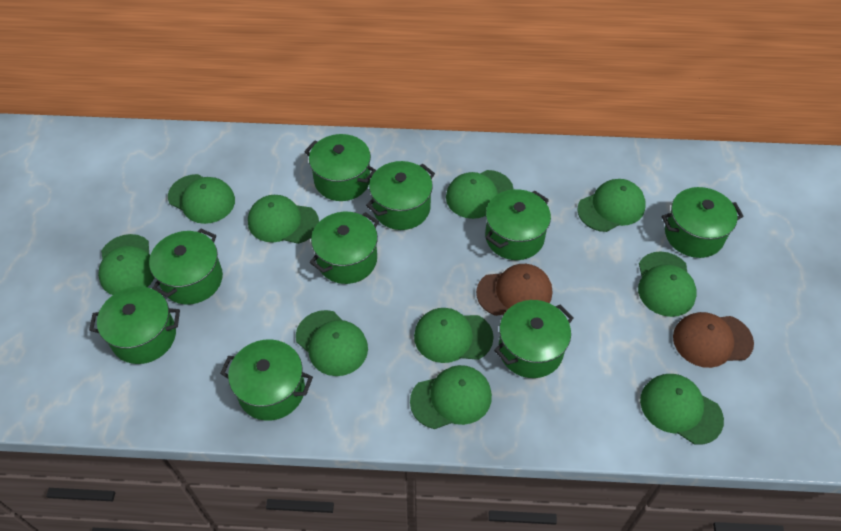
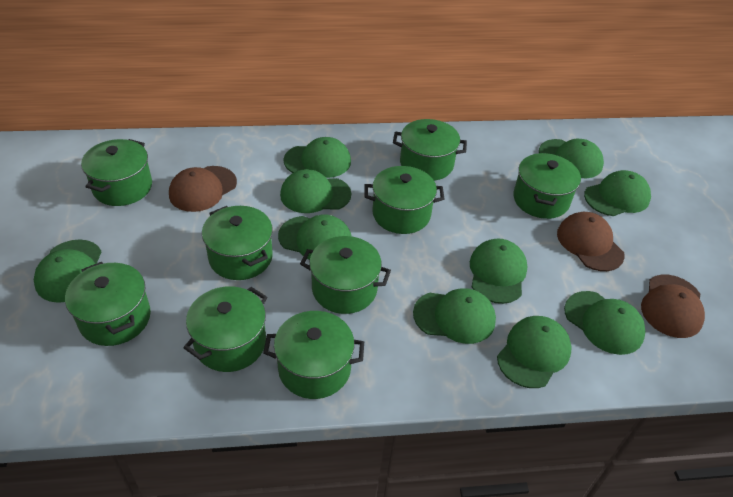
brown cap: 2 -> 3

